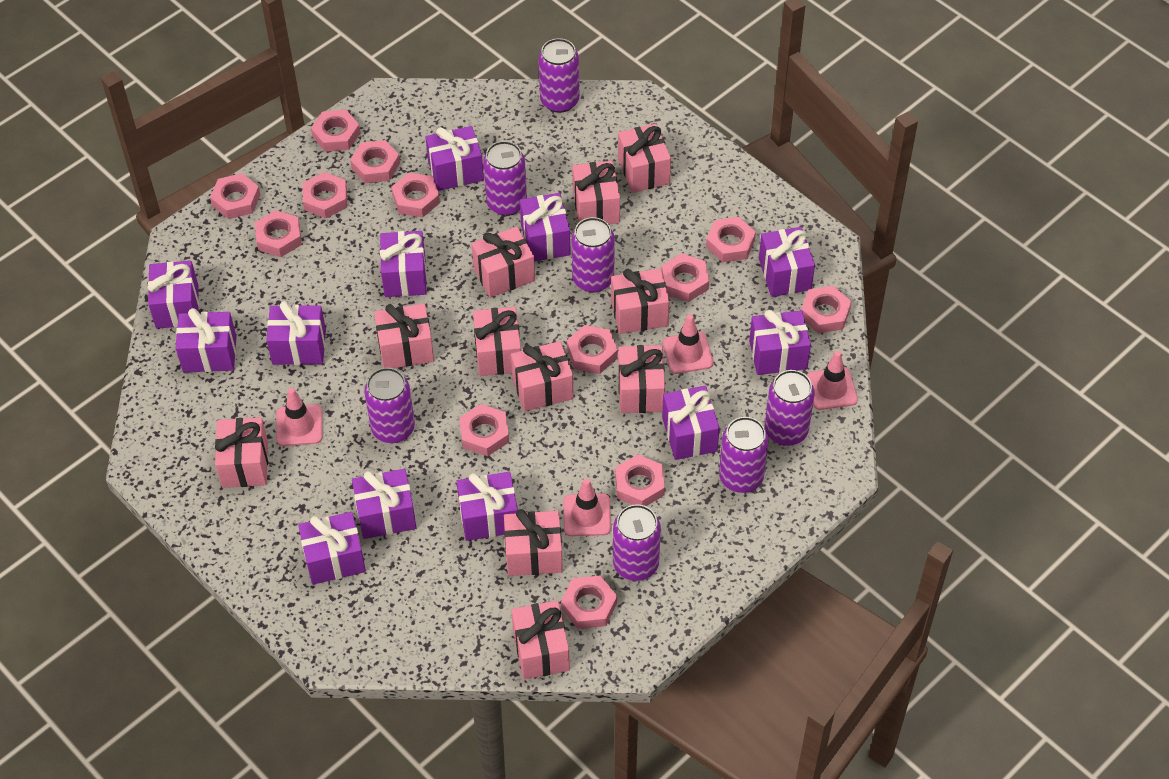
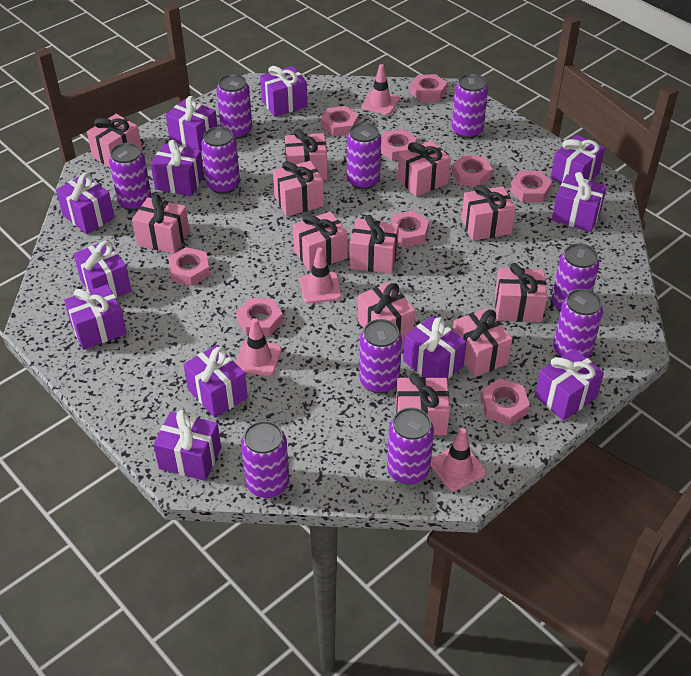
pink gift: 11 -> 12
pink nut: 13 -> 9
purple can: 7 -> 10

